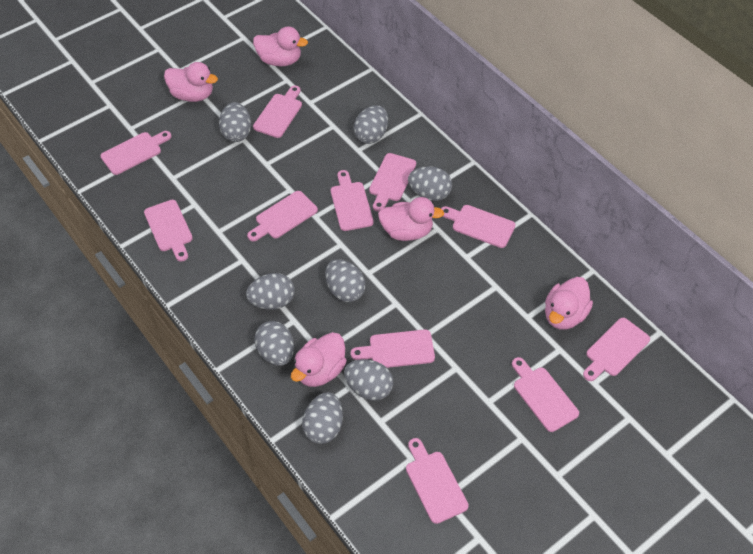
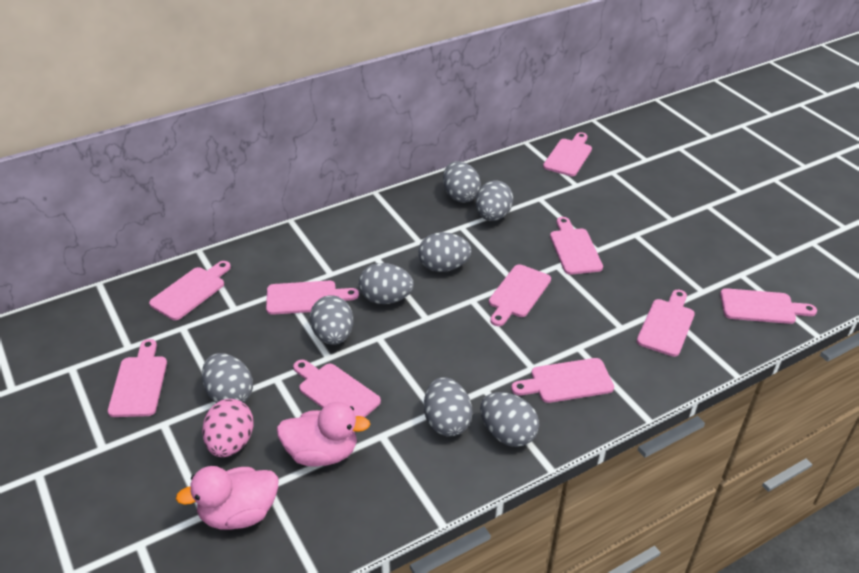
pink cutting board: 11 -> 10
pink duck: 5 -> 2
pink egg: 0 -> 1

